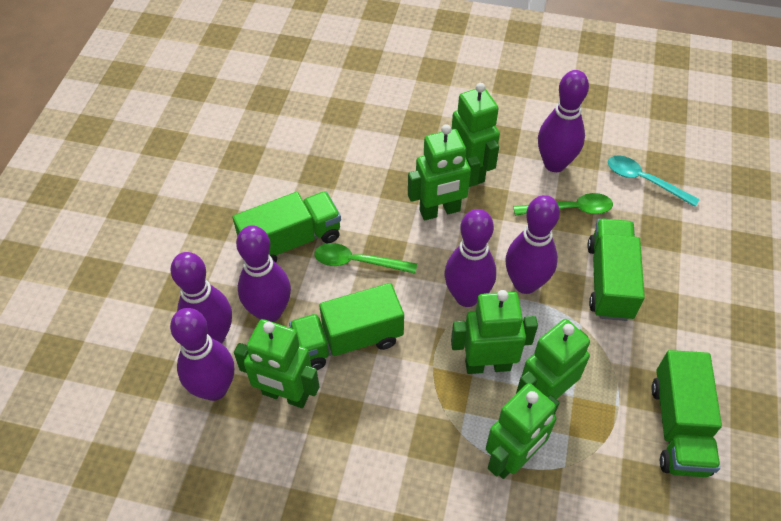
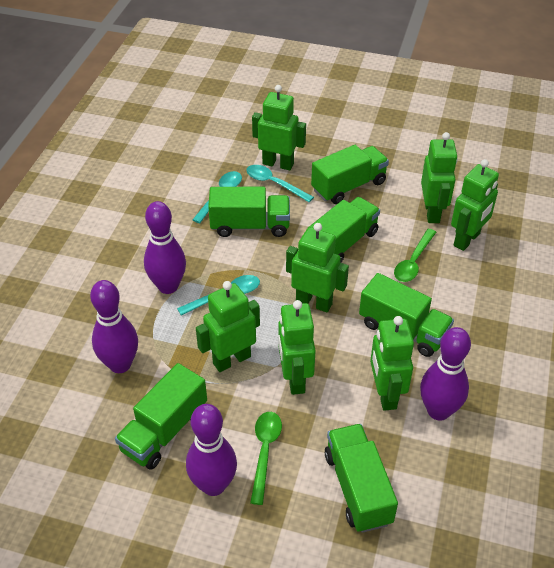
green robot: 6 -> 7
green truck: 4 -> 6
purple bowling pin: 6 -> 4
turquoise spoon: 1 -> 3

